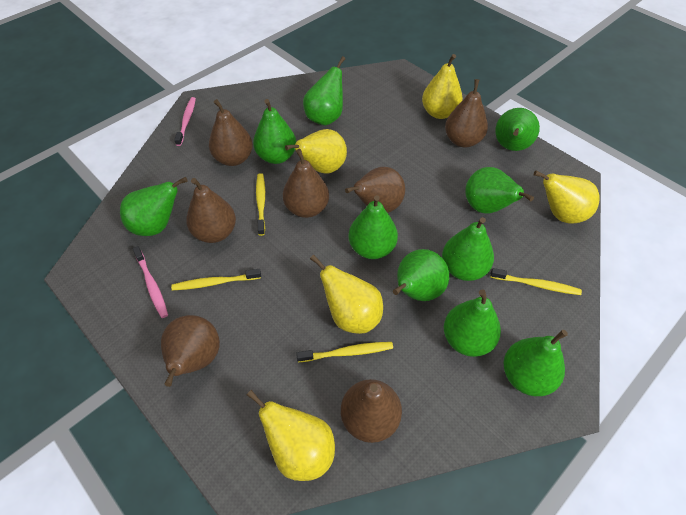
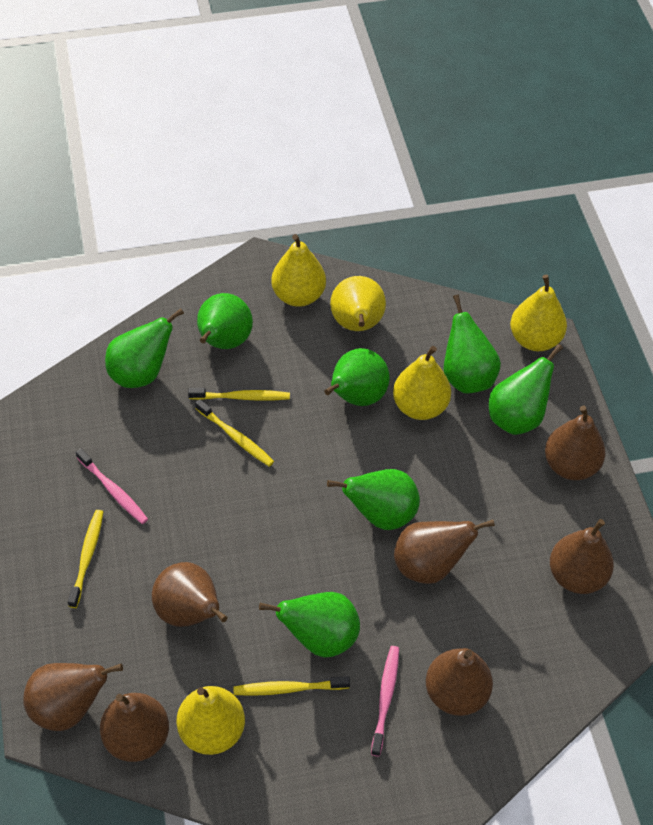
green pear: 10 -> 7

